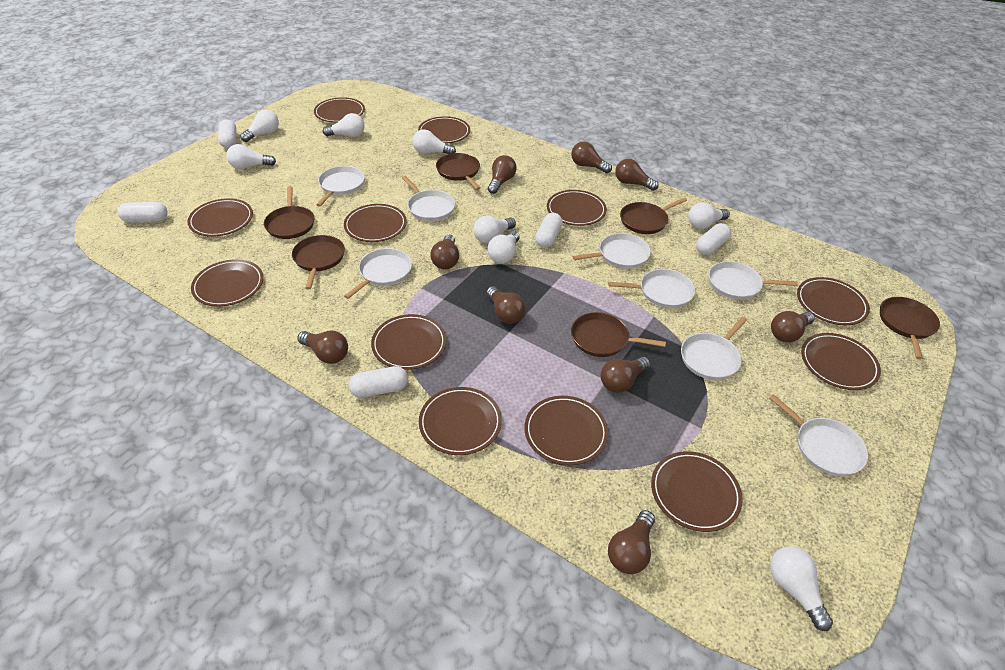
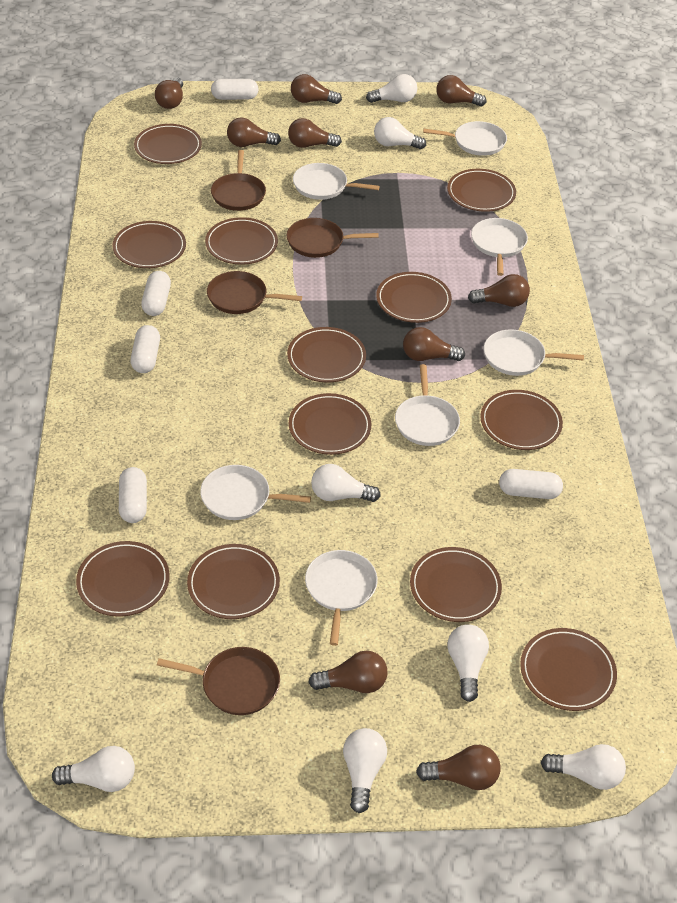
brown pan: 6 -> 4
white light bulb: 8 -> 7
white pan: 8 -> 7

